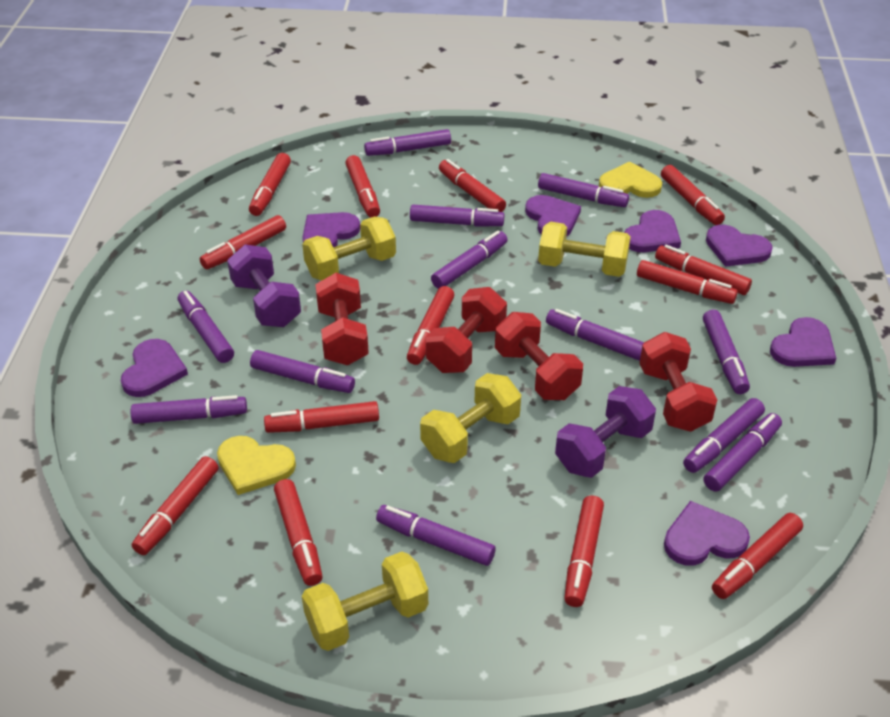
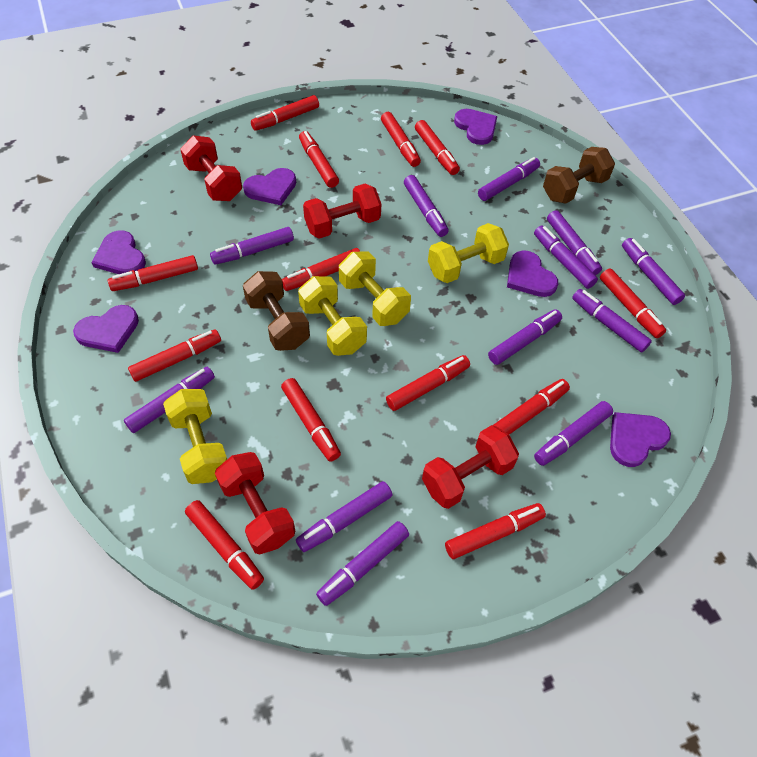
brown dumbbell: 0 -> 2
purple dumbbell: 2 -> 0
purple heart: 7 -> 6
yellow heart: 2 -> 0

